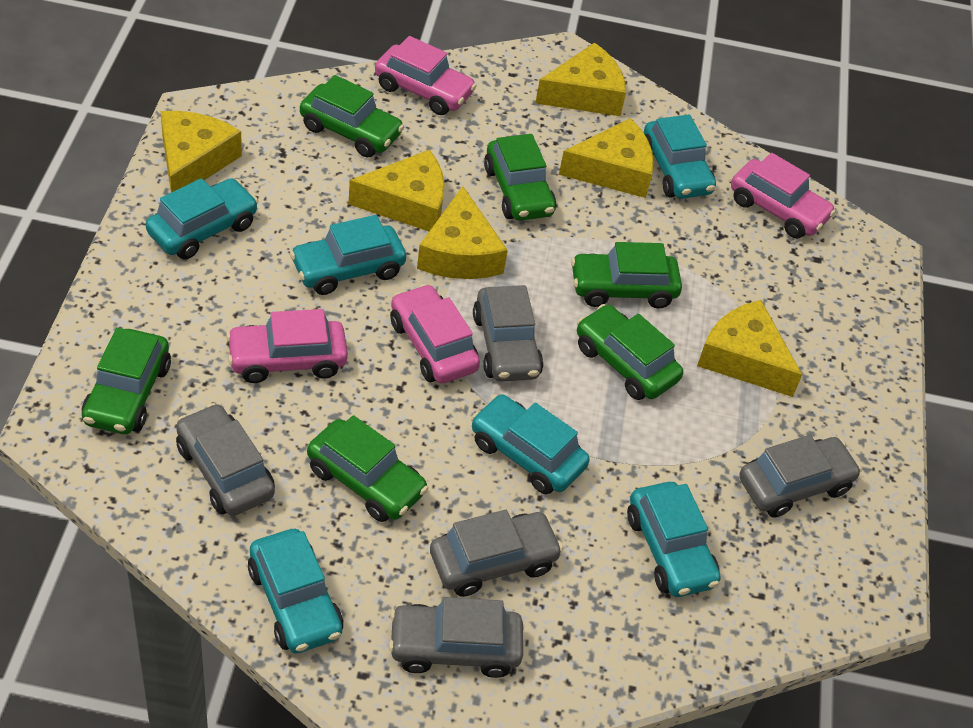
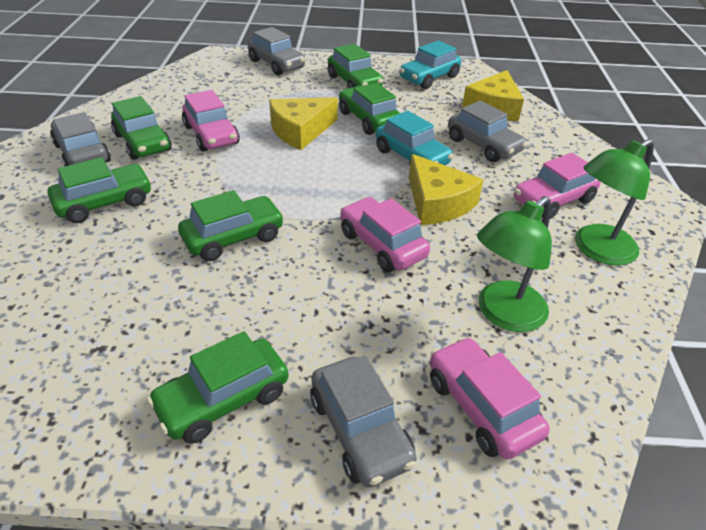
green lamp: 0 -> 2
grey car: 5 -> 4
turquoise car: 6 -> 2
yellow cheese: 6 -> 3

